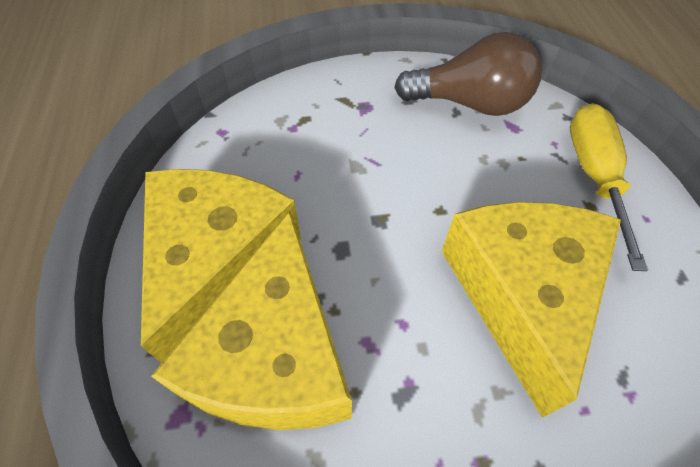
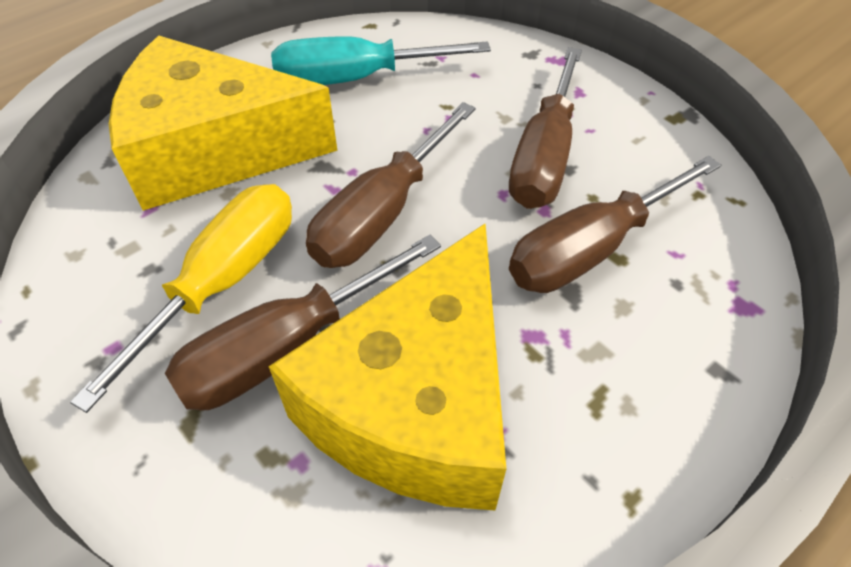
brown light bulb: 1 -> 0
brown screwdriver: 0 -> 4
turquoise screwdriver: 0 -> 1
yellow cheese: 3 -> 2

